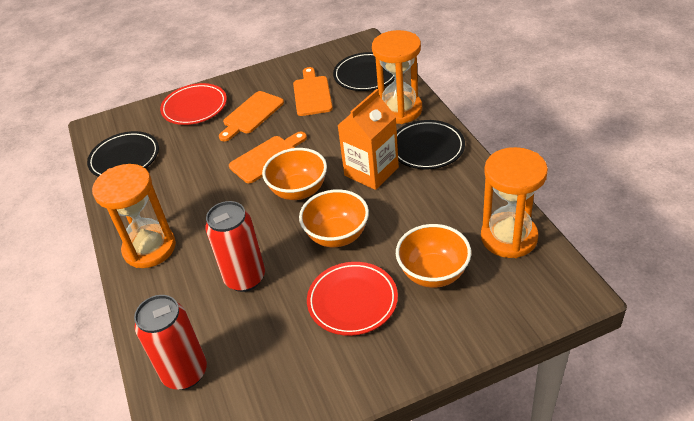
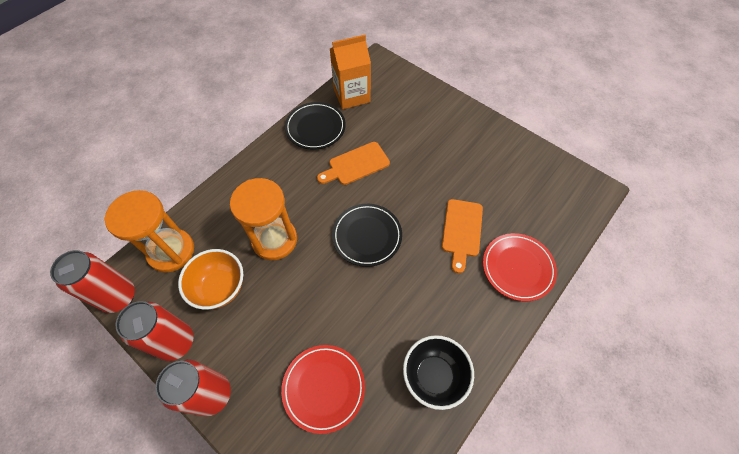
black bowl: 0 -> 1
black plate: 3 -> 2
orange bowl: 3 -> 1
orange cutting board: 3 -> 2
orange hourglass: 3 -> 2
red can: 2 -> 3

